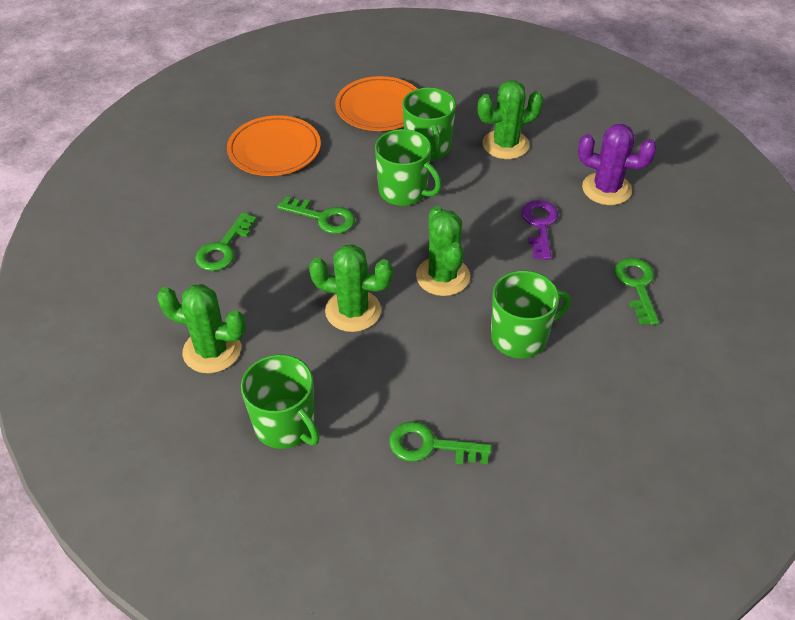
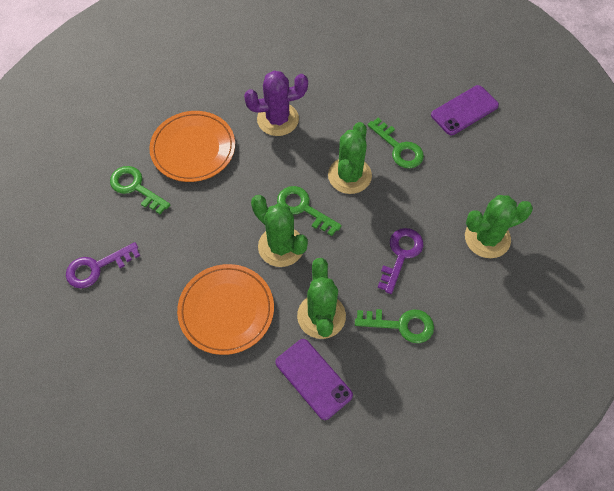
green mug: 4 -> 0
purple key: 1 -> 2
purple phone: 0 -> 2

